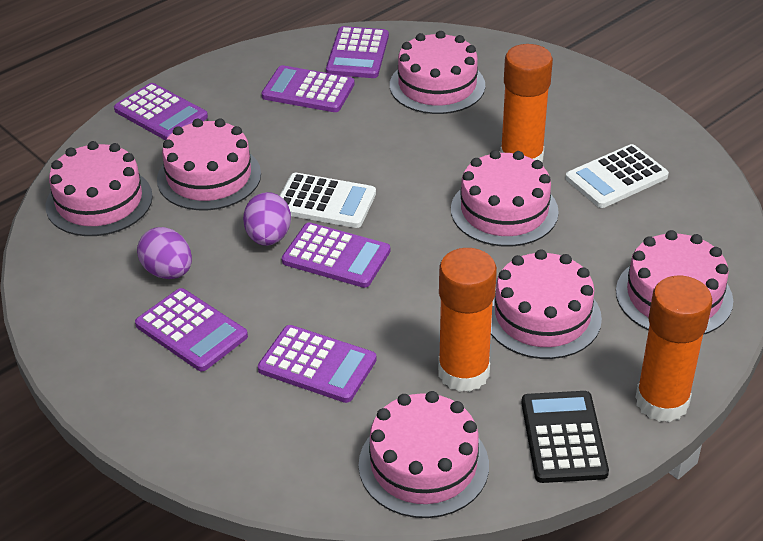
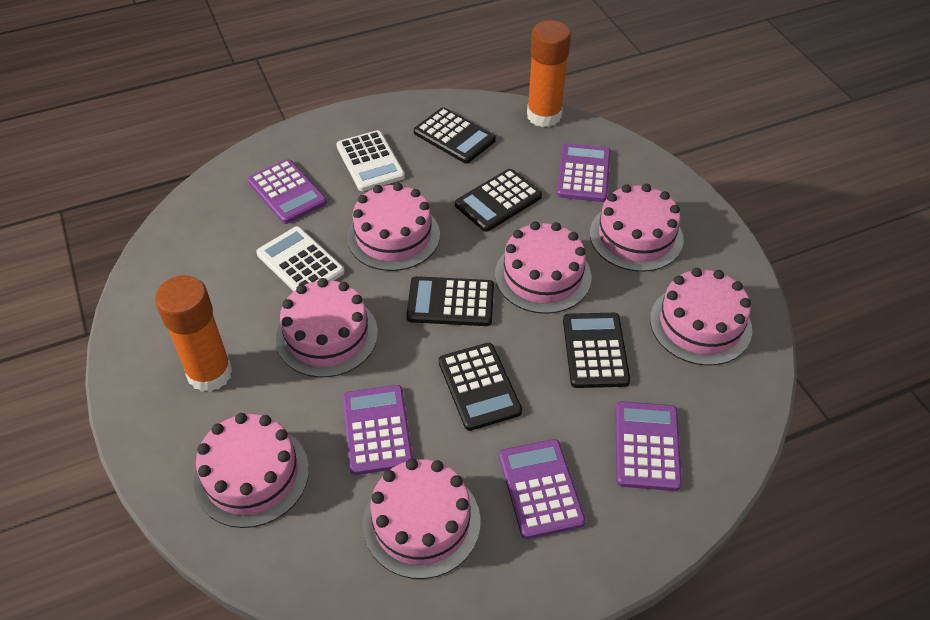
black calculator: 1 -> 5
orange glue stick: 3 -> 2
purple calculator: 6 -> 5
purple egg: 2 -> 0

